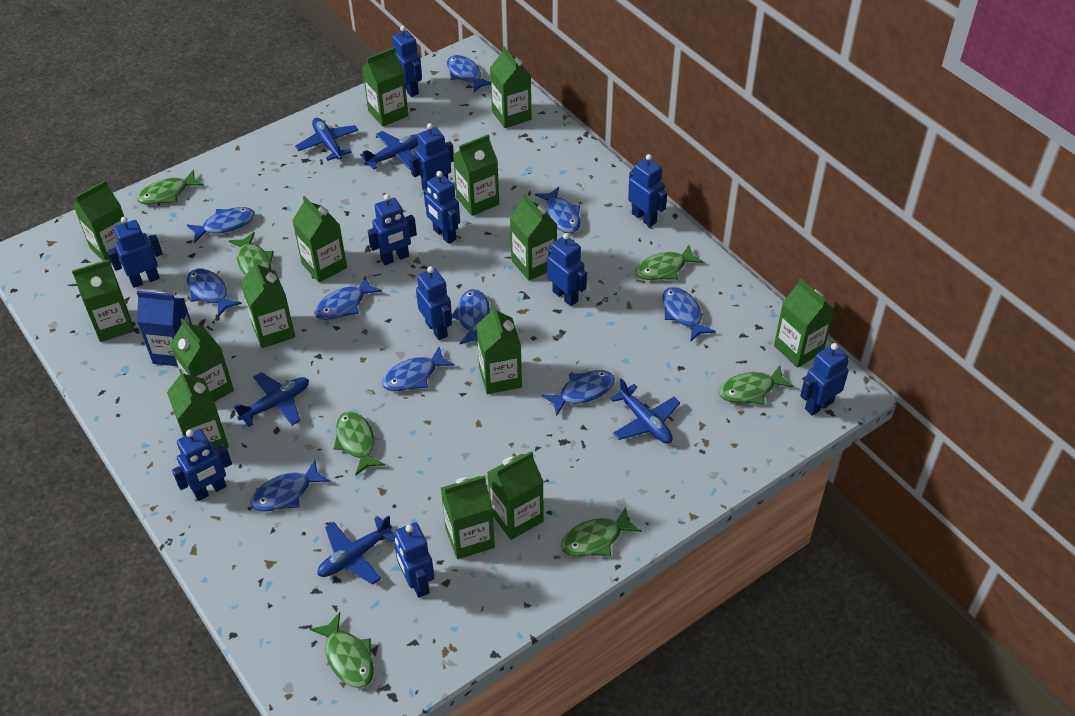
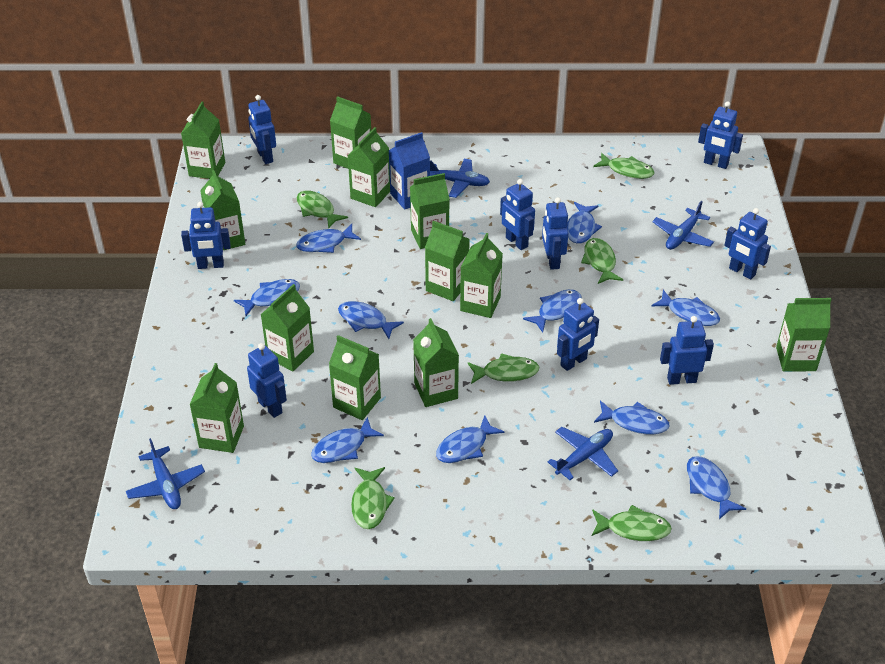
blue plane: 5 -> 4
blue robot: 11 -> 9
green carton: 14 -> 12
green fish: 7 -> 6

